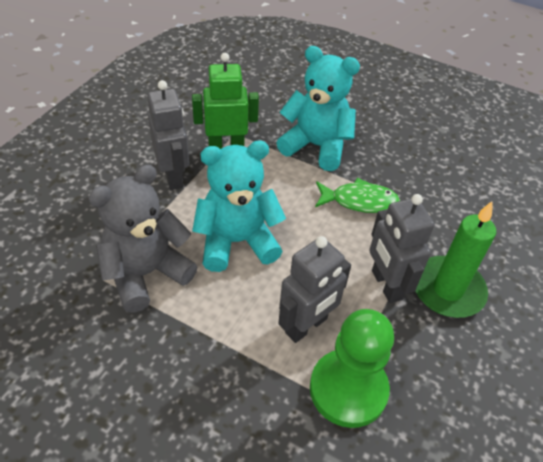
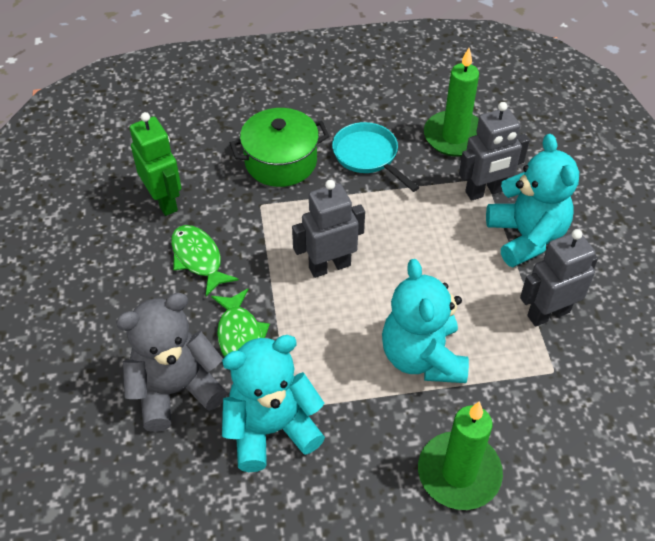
green candle: 1 -> 2
green fish: 1 -> 2
green pawn: 1 -> 0
green pot: 0 -> 1
turquoise pan: 0 -> 1
turquoise teddy bear: 2 -> 3

